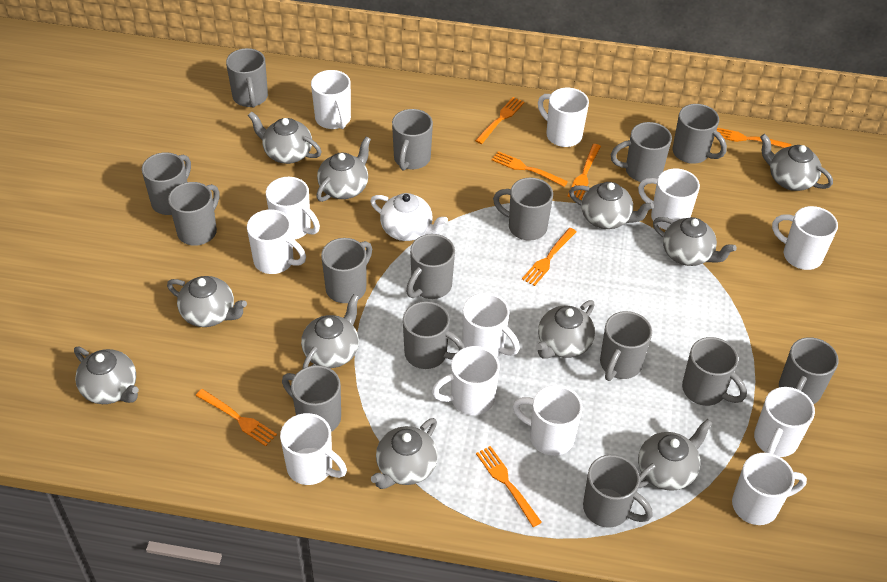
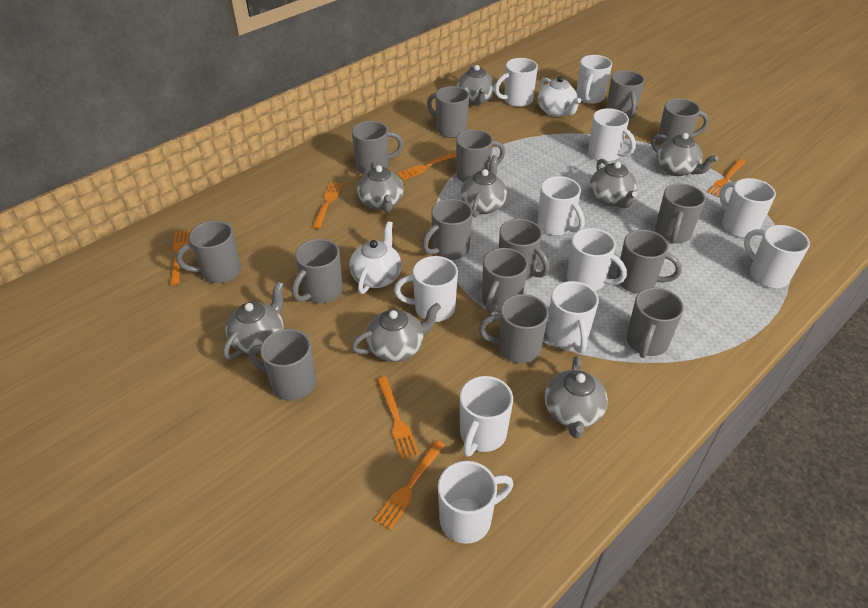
grey teapot: 11 -> 8
orange fork: 7 -> 6
white mug: 12 -> 11
white teapot: 1 -> 2

